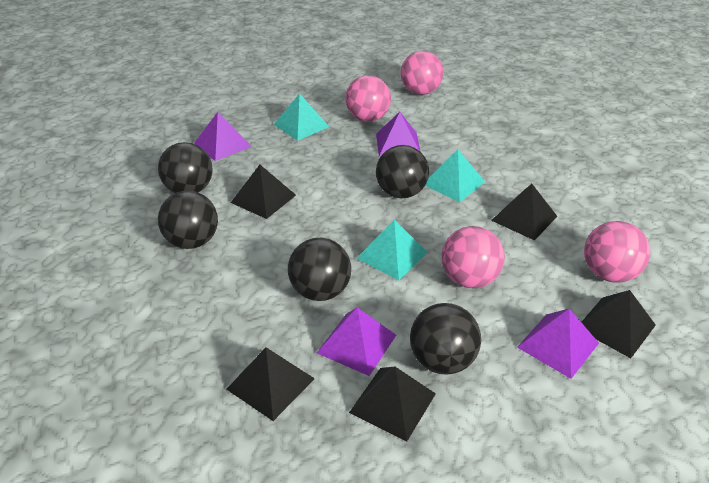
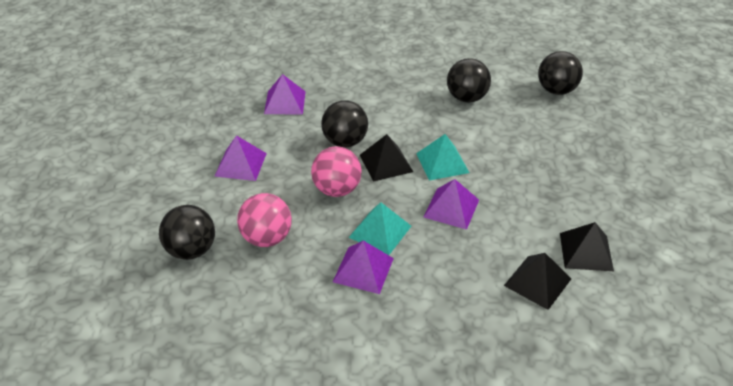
black ball: 5 -> 4
black pyramid: 5 -> 3
pink ball: 4 -> 2
turquoise pyramid: 3 -> 2

